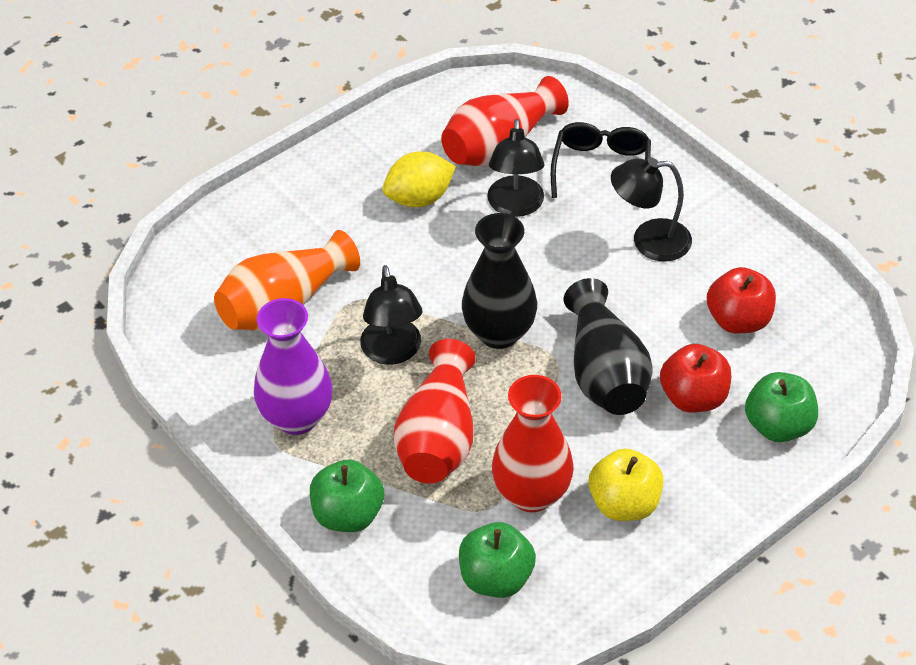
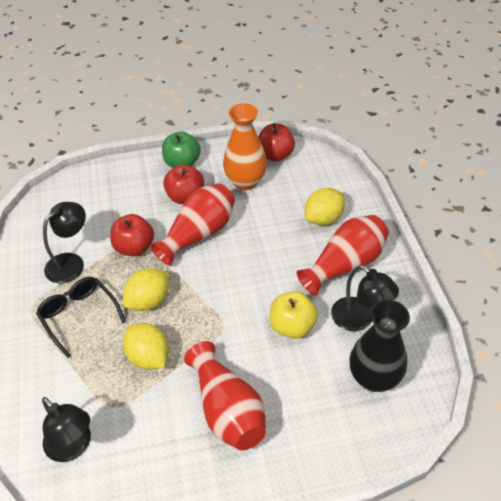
black vase: 2 -> 1
green apple: 3 -> 1
purple vase: 1 -> 0
red apple: 2 -> 3
yellow lemon: 1 -> 3

